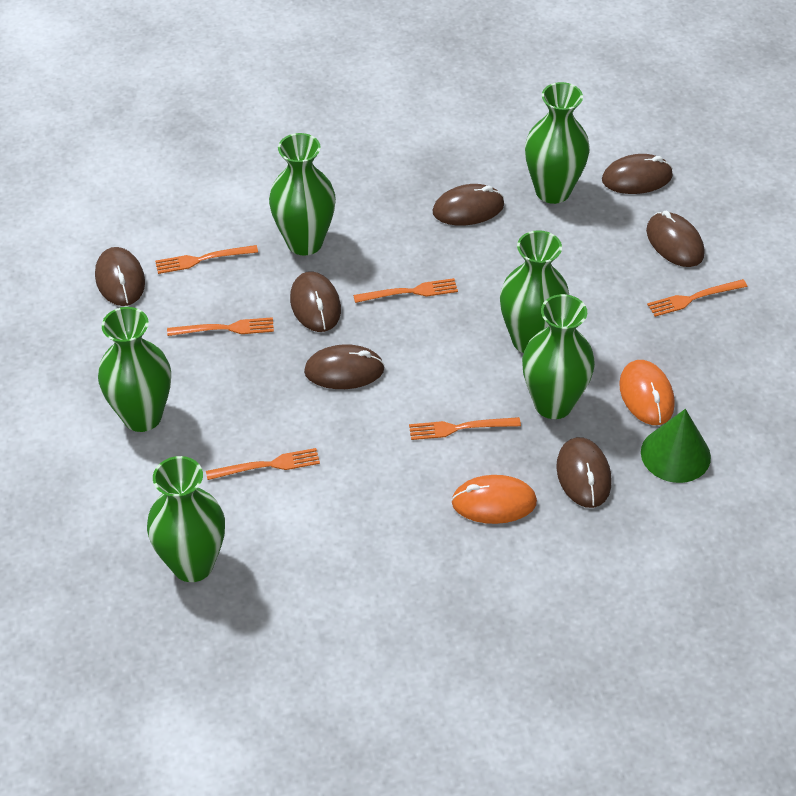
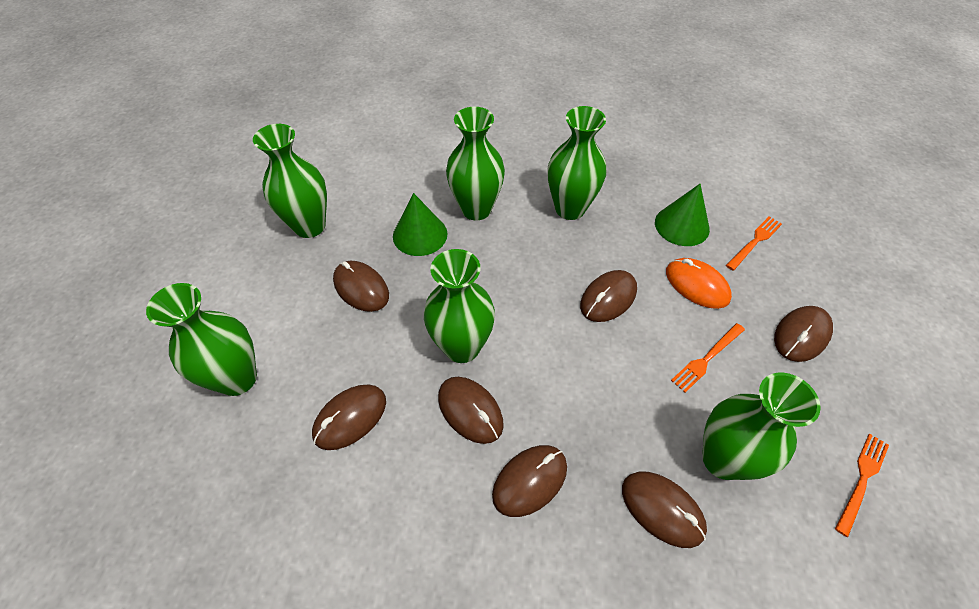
green cone: 1 -> 2
orange fork: 6 -> 3
orange mouse: 2 -> 1

